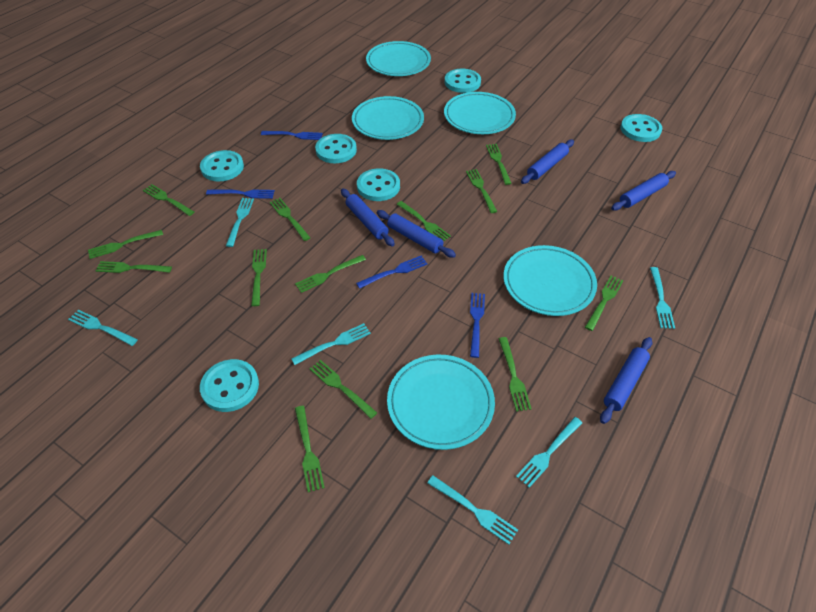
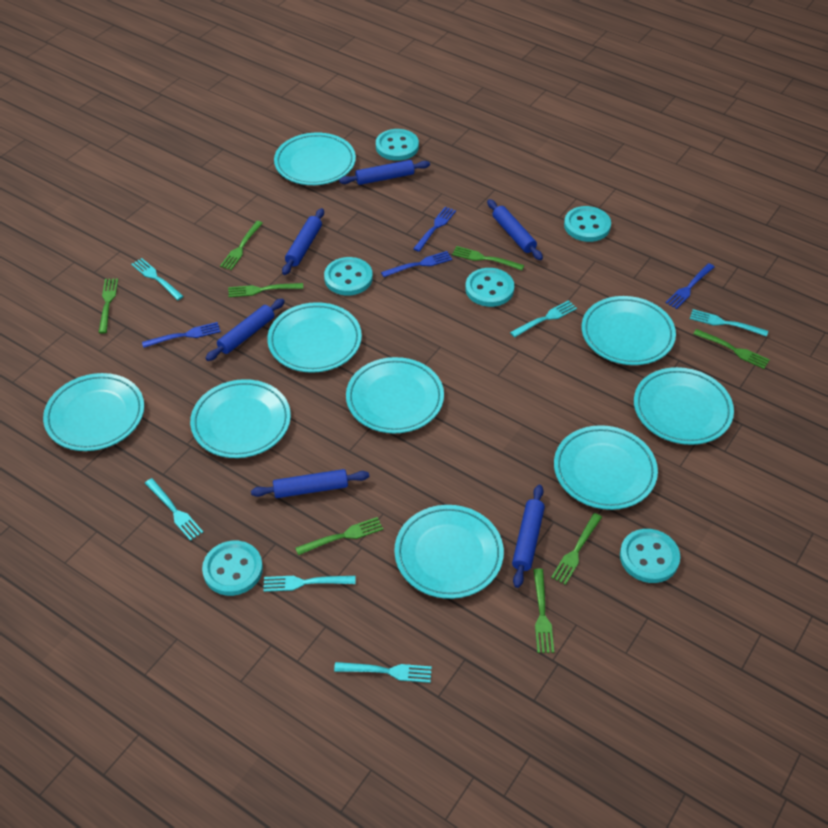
blue rolling pin: 5 -> 6
green fork: 13 -> 8
turquoise plate: 5 -> 9

